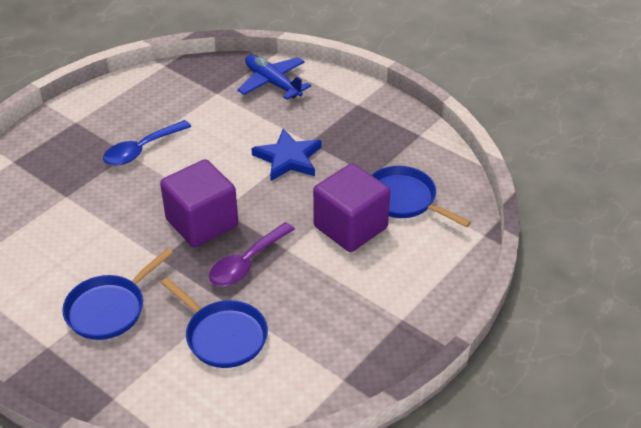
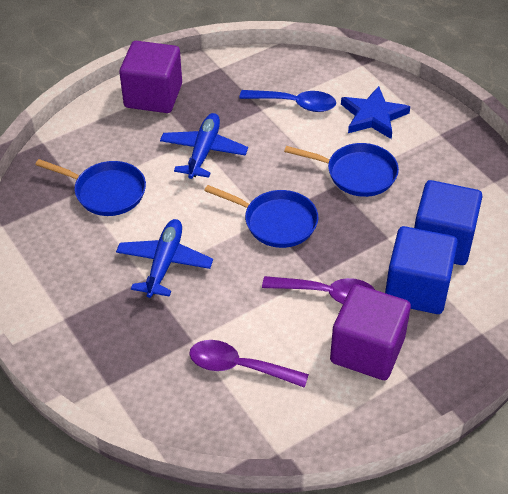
blue cube: 0 -> 2
blue plane: 1 -> 2
purple spoon: 1 -> 2

